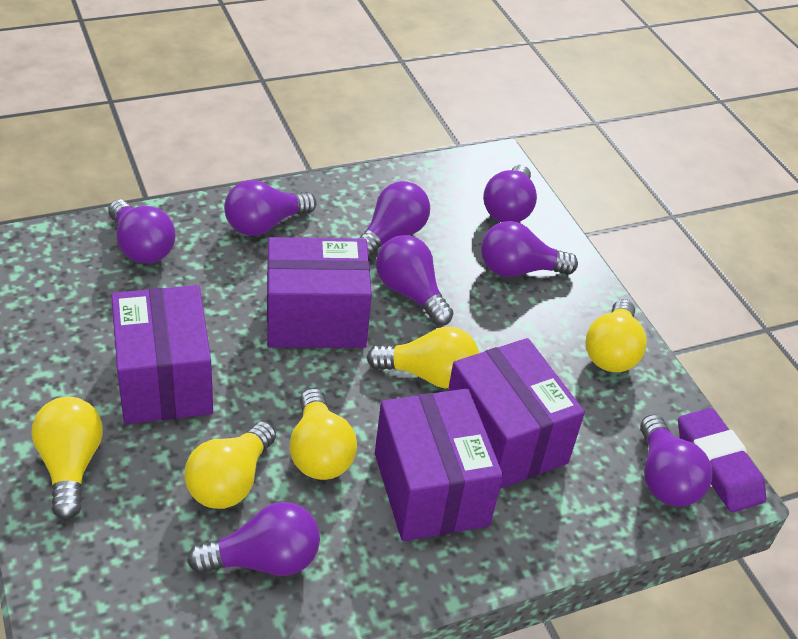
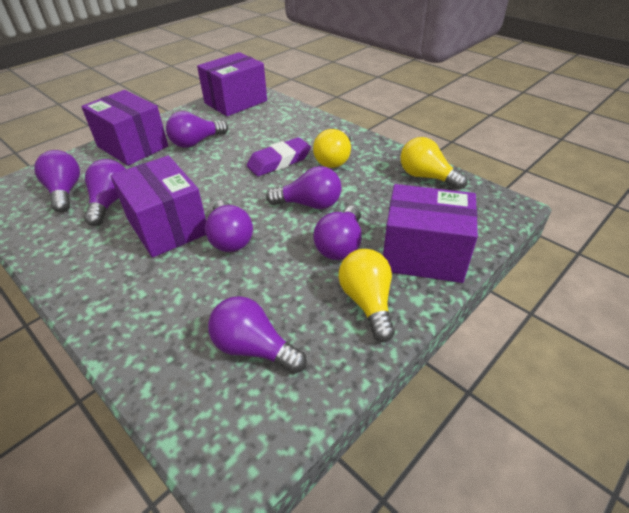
purple light bulb: 8 -> 7
yellow light bulb: 5 -> 3

